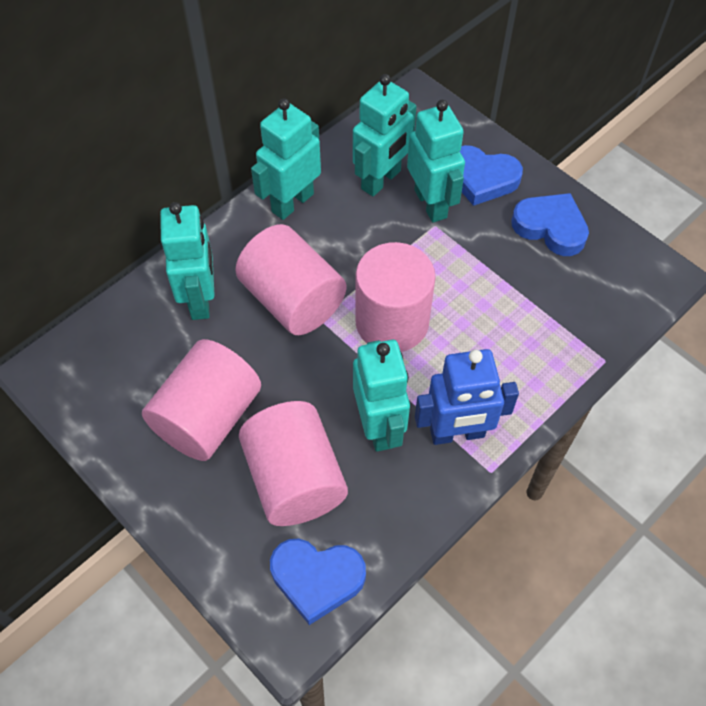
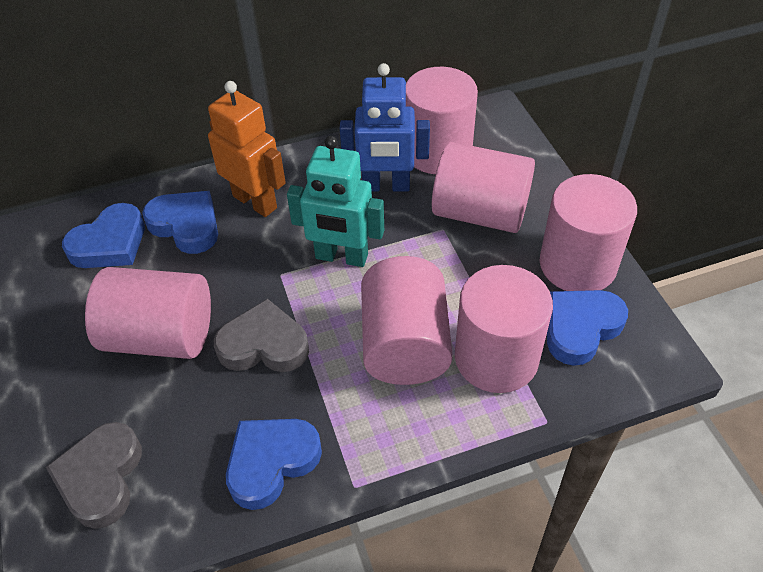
blue heart: 3 -> 4
grey heart: 0 -> 2
orange robot: 0 -> 1
pink cylinder: 4 -> 6
turquoise robot: 5 -> 1

